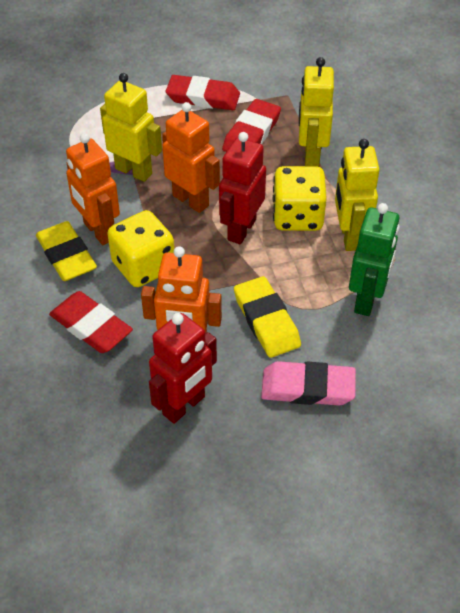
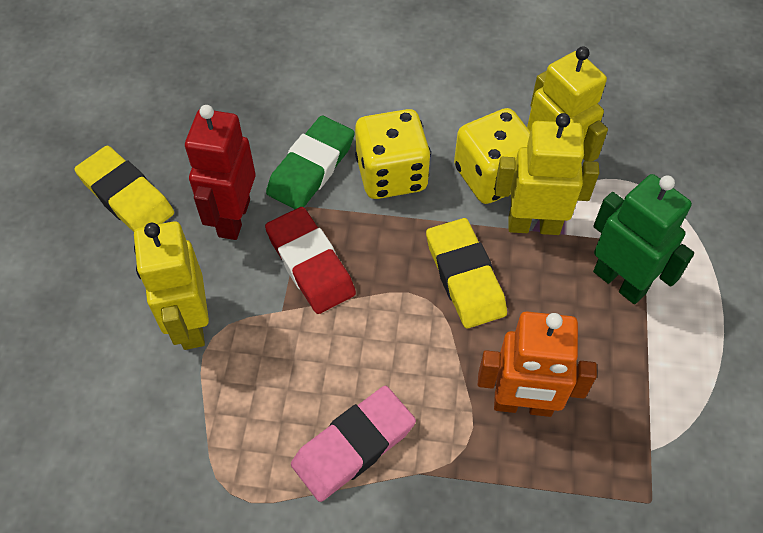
green eraser: 0 -> 1
orange robot: 3 -> 1
red eraser: 3 -> 1
red robot: 2 -> 1

